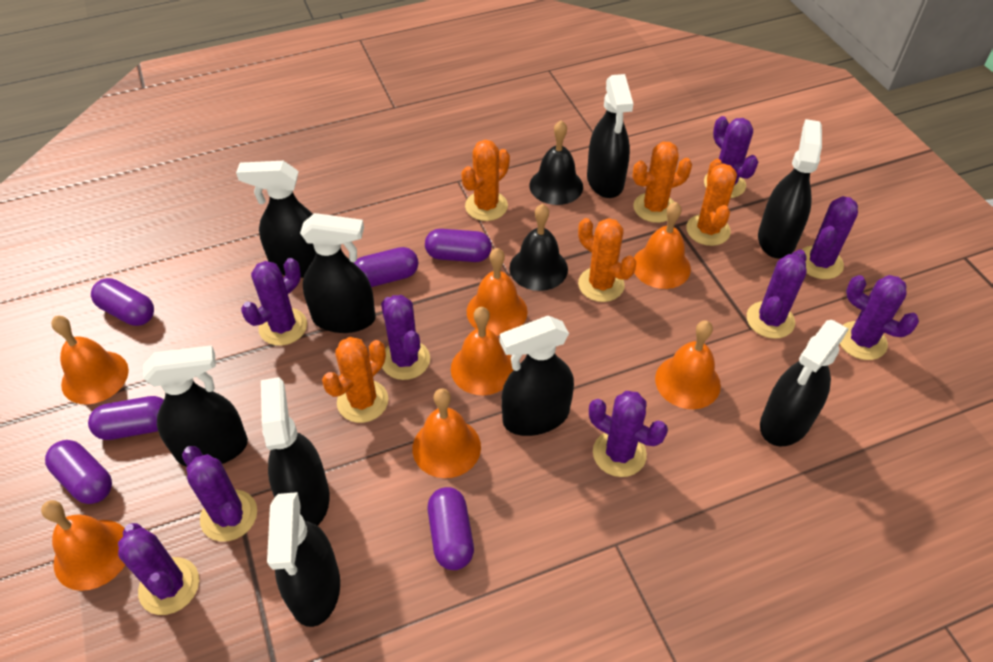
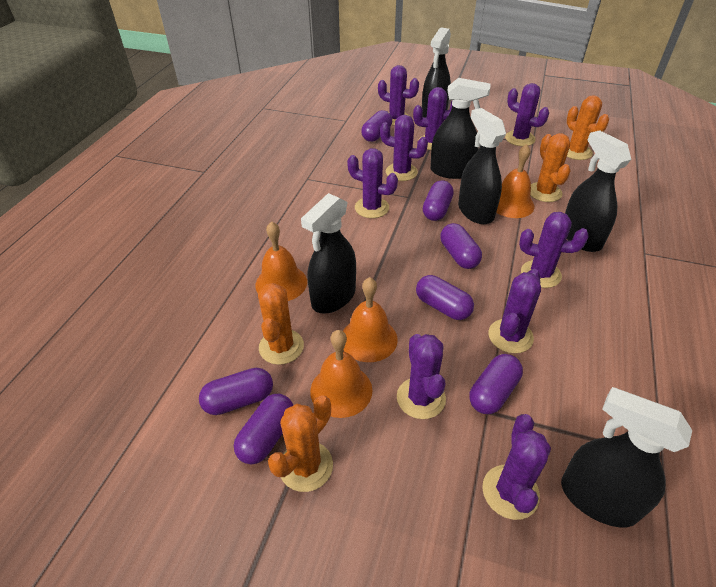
black bell: 2 -> 0
black spray bottle: 9 -> 6
orange bell: 7 -> 4
orange cactus: 5 -> 4
purple capsule: 6 -> 7

